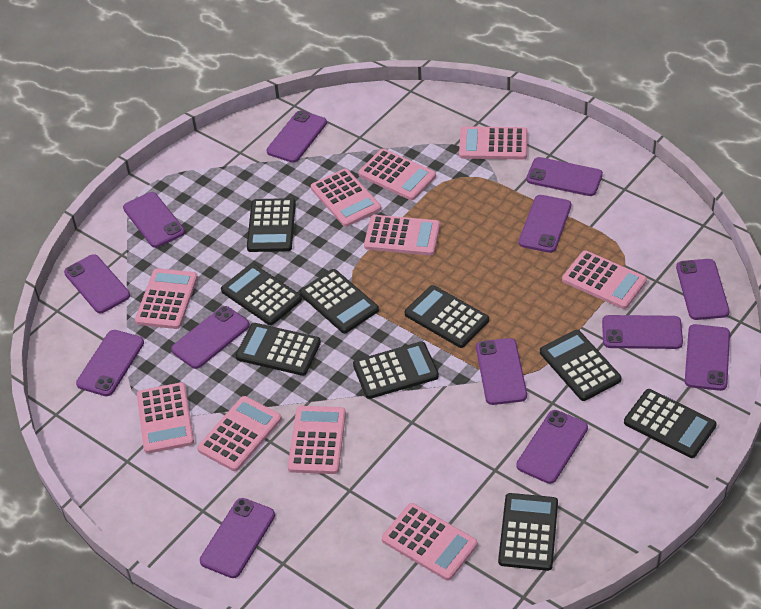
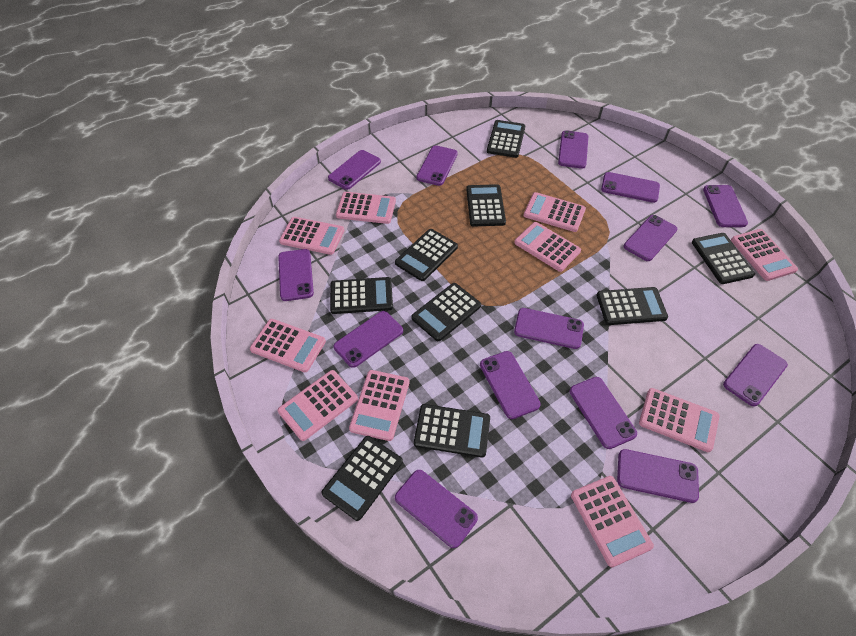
purple phone: 13 -> 14

